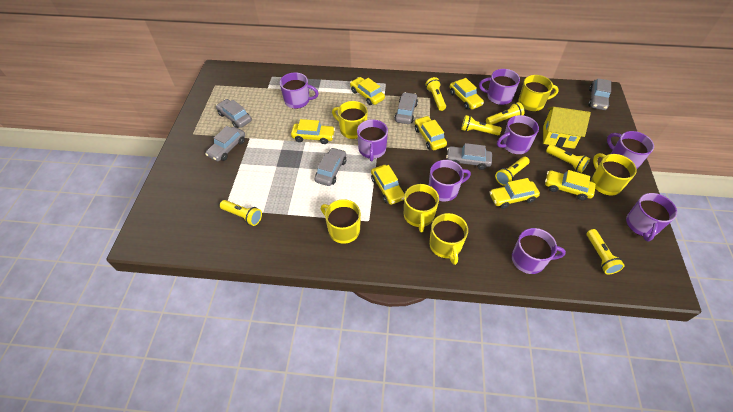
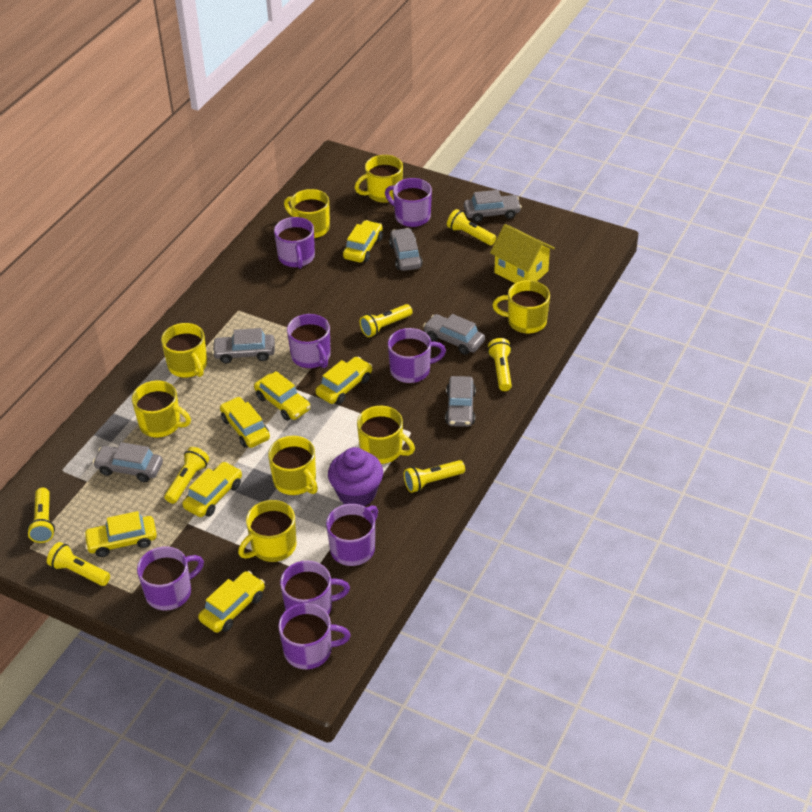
purple cupcake: 0 -> 1
yellow mug: 6 -> 8

